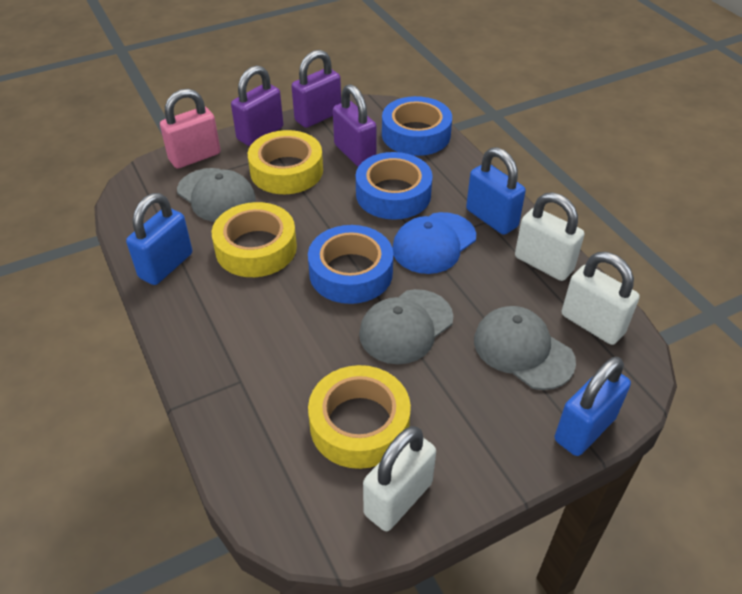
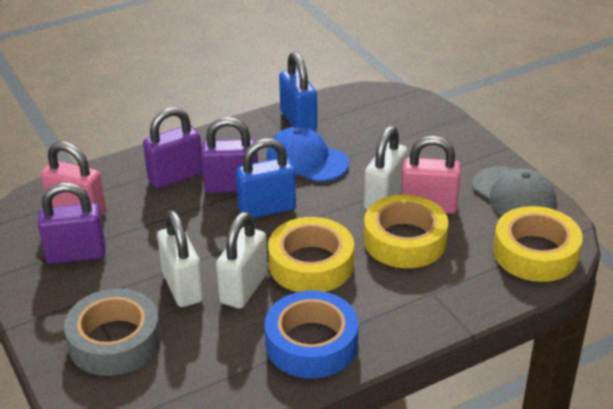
blue padlock: 3 -> 2
blue tape: 3 -> 1
grey cap: 3 -> 1
grey tape: 0 -> 1
pink padlock: 1 -> 2

